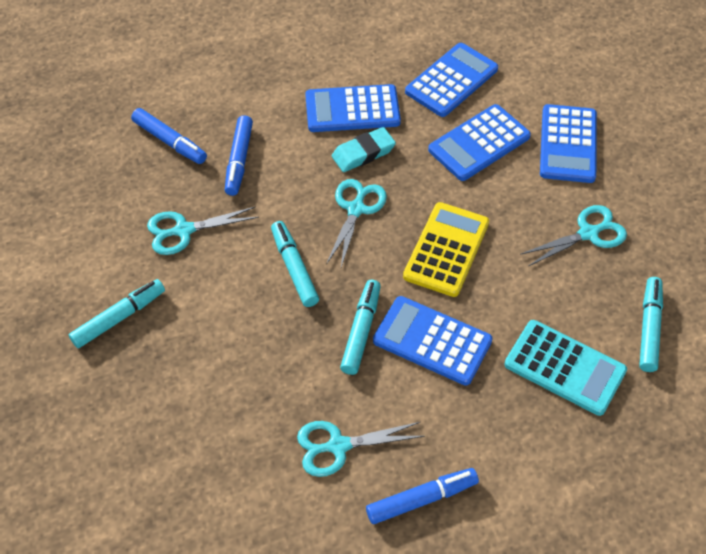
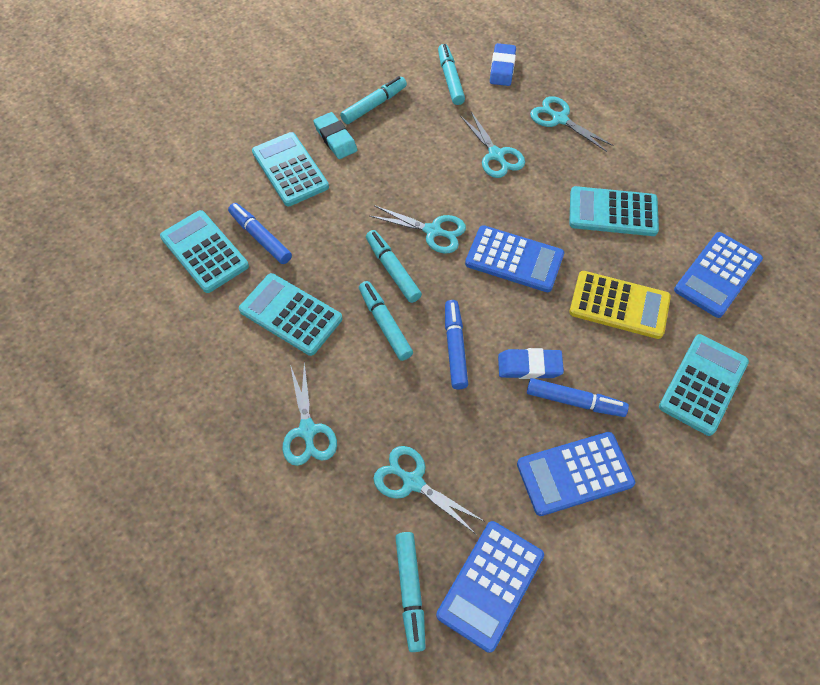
blue calculator: 5 -> 4
blue eraser: 0 -> 2
turquoise calculator: 1 -> 5
turquoise marker: 4 -> 5
turquoise scissors: 4 -> 5

